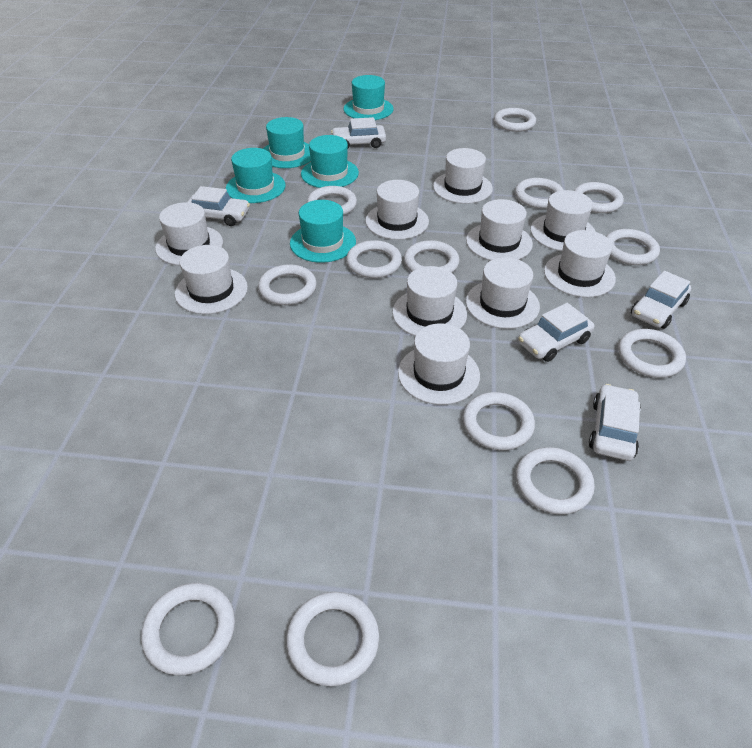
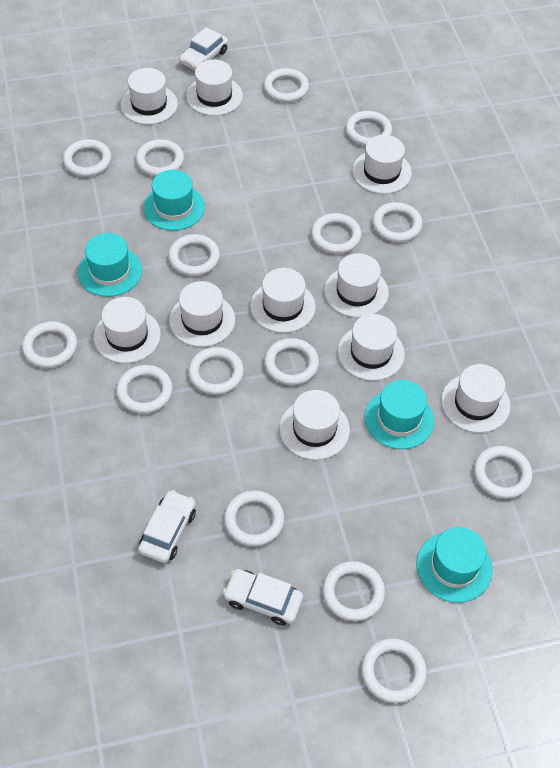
turquoise hat: 5 -> 4
white car: 5 -> 3
white ring: 13 -> 15

